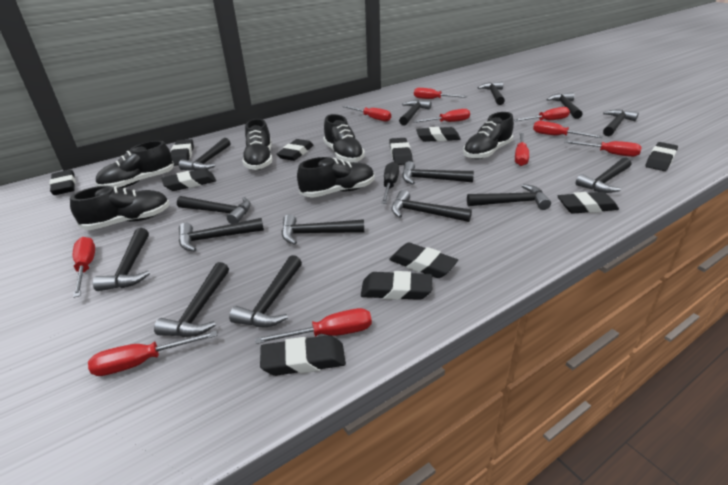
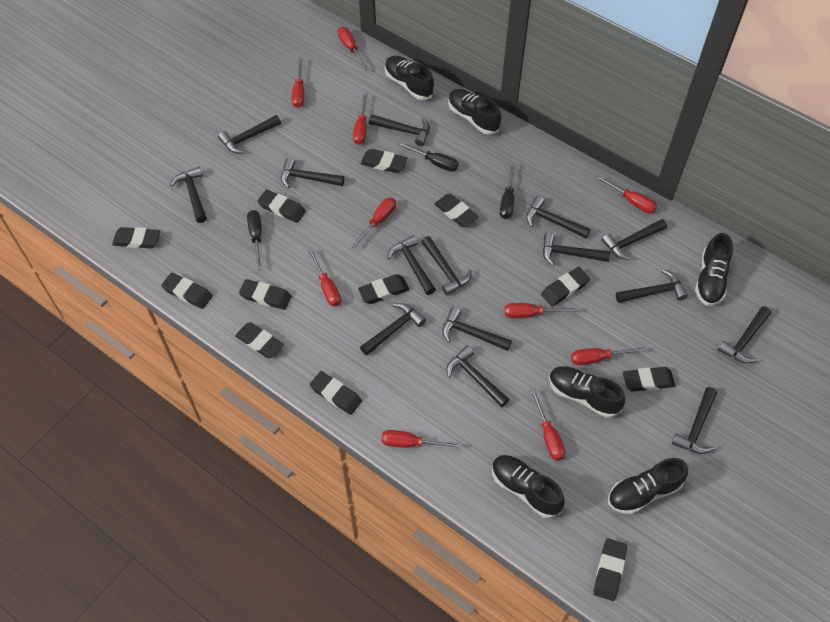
black eraser: 11 -> 12
black screwdriver: 1 -> 3

